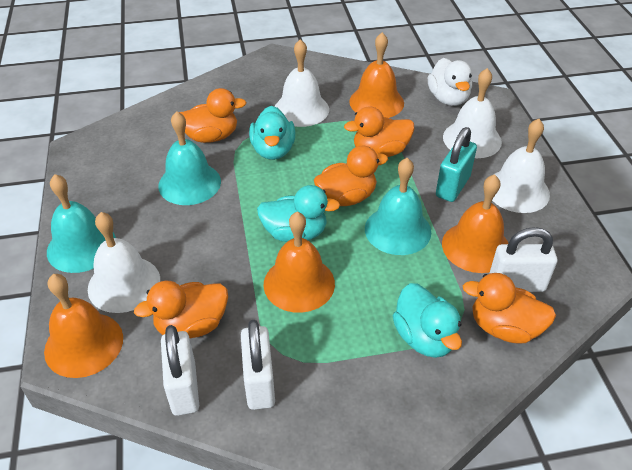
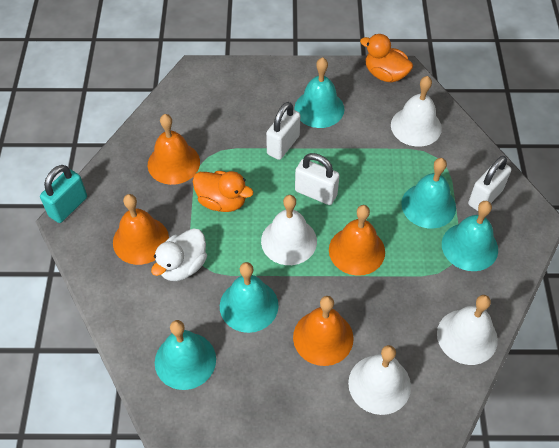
orange duck: 5 -> 2
turquoise bell: 3 -> 5
turquoise duck: 3 -> 0

